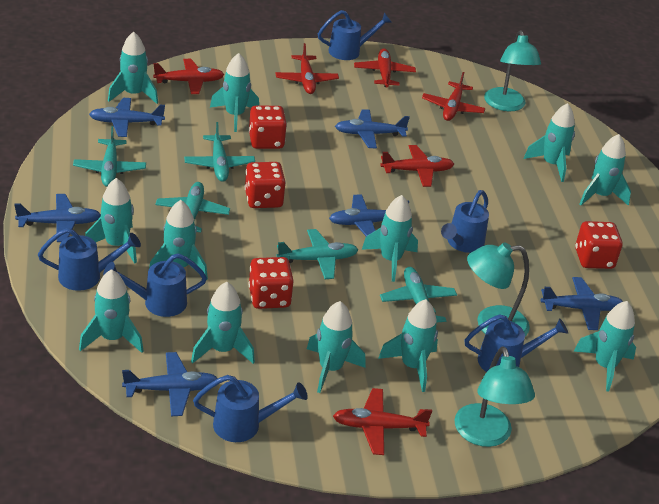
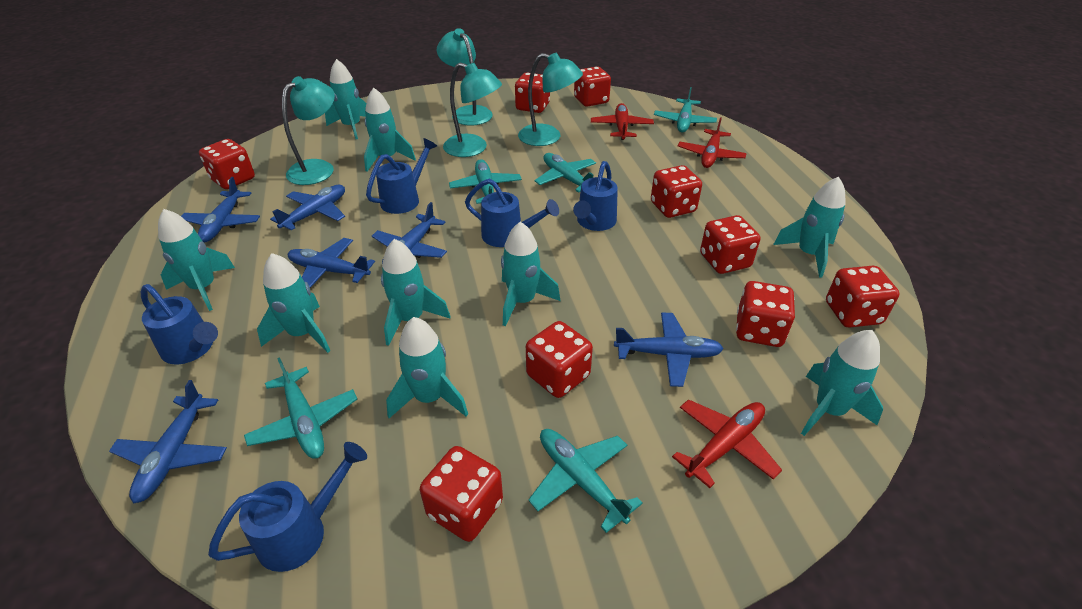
blue watering can: 6 -> 5
red dice: 4 -> 9
red plane: 6 -> 3
turquoise lamp: 3 -> 4
turquoise rocket: 12 -> 9

